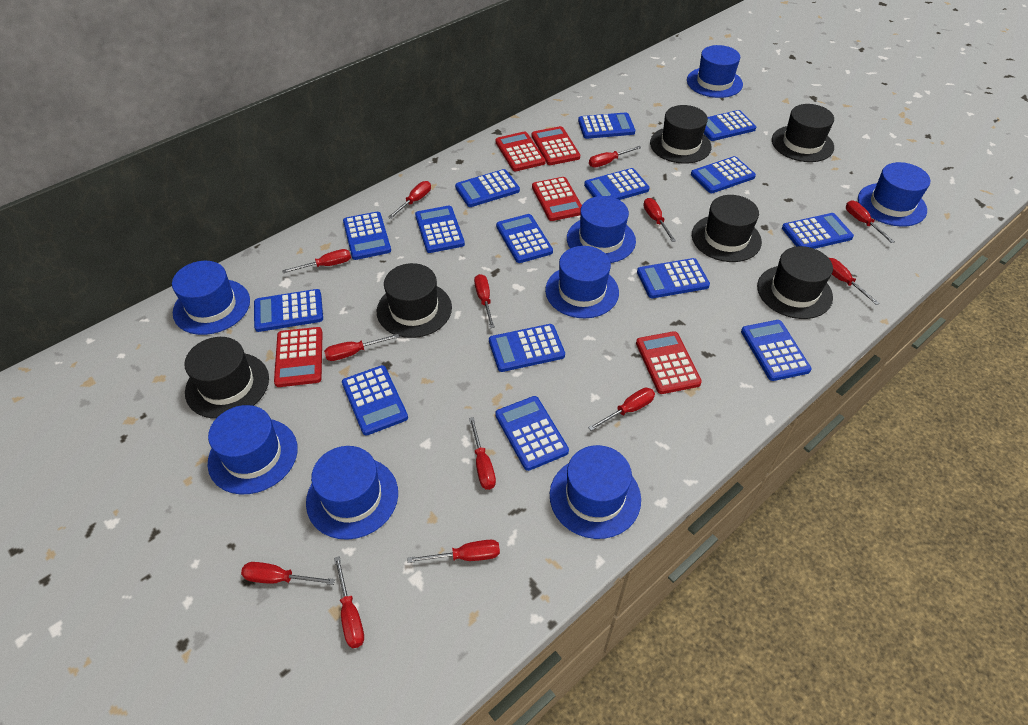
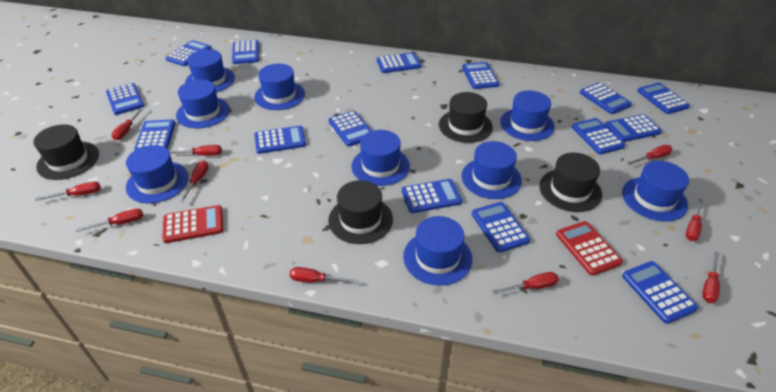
black hat: 6 -> 4
blue hat: 8 -> 9
red calculator: 5 -> 2
red screwdriver: 13 -> 10

